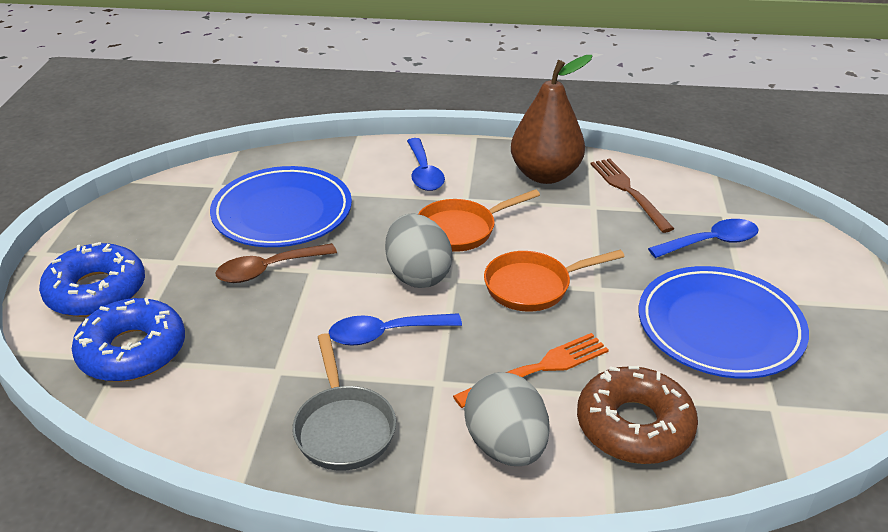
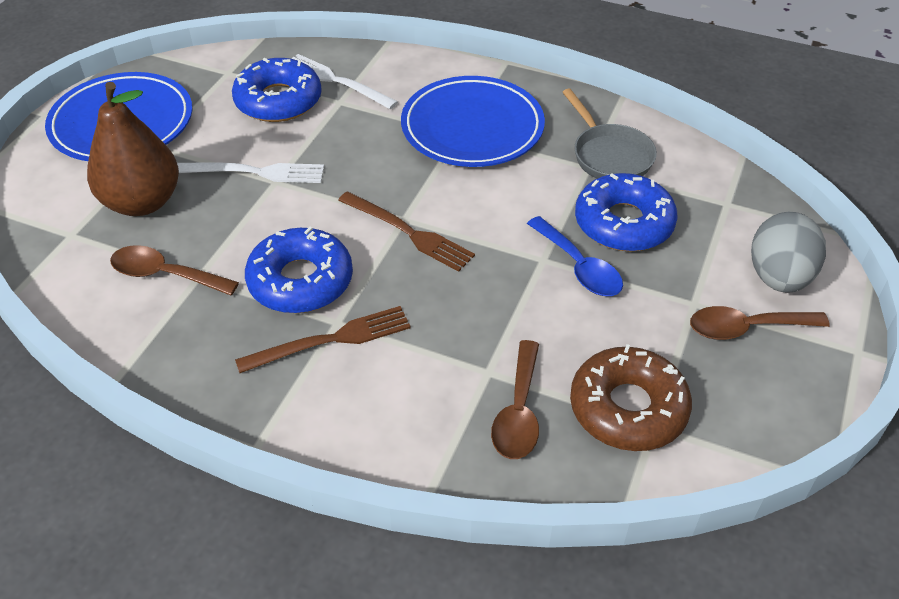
blue donut: 2 -> 3
blue spoon: 3 -> 1
brown fork: 1 -> 2
brown spoon: 1 -> 3
grey egg: 2 -> 1
orange fork: 1 -> 0
orange pan: 2 -> 0
white fork: 0 -> 2

